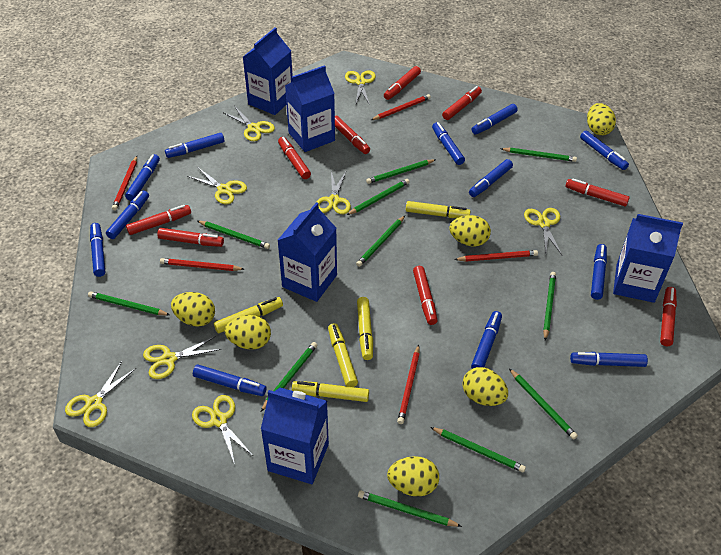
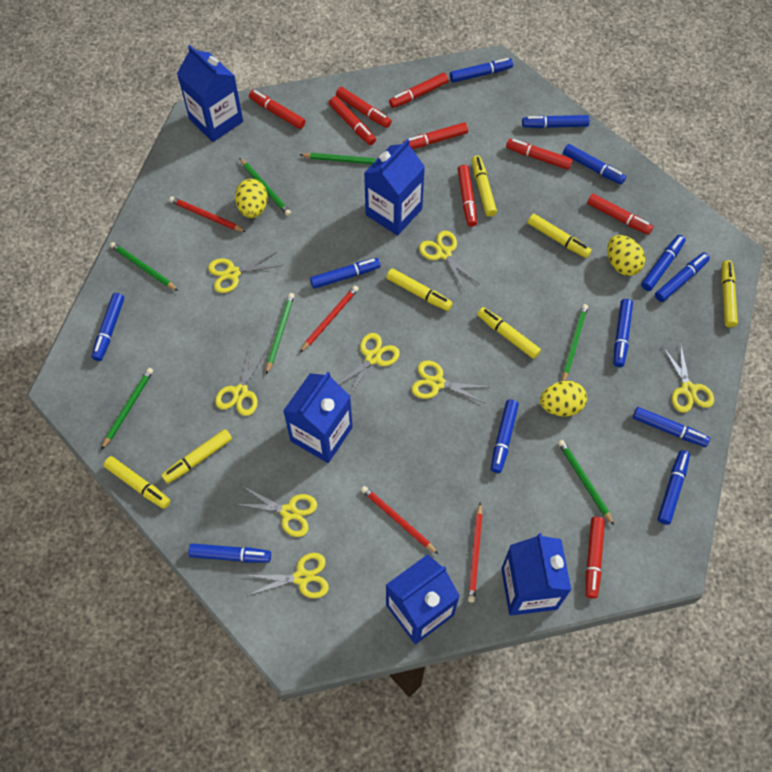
green pencil: 11 -> 7
red pencil: 5 -> 4
yellow egg: 6 -> 3
yellow marker: 5 -> 7

